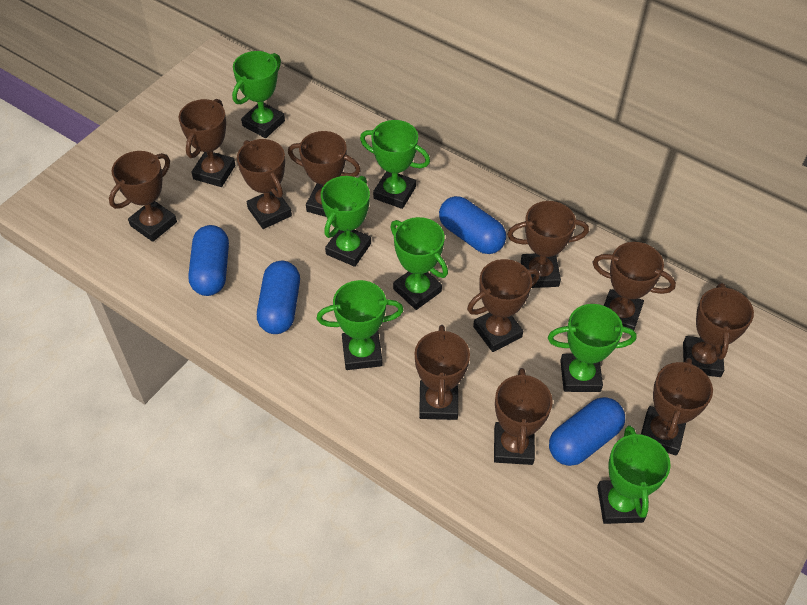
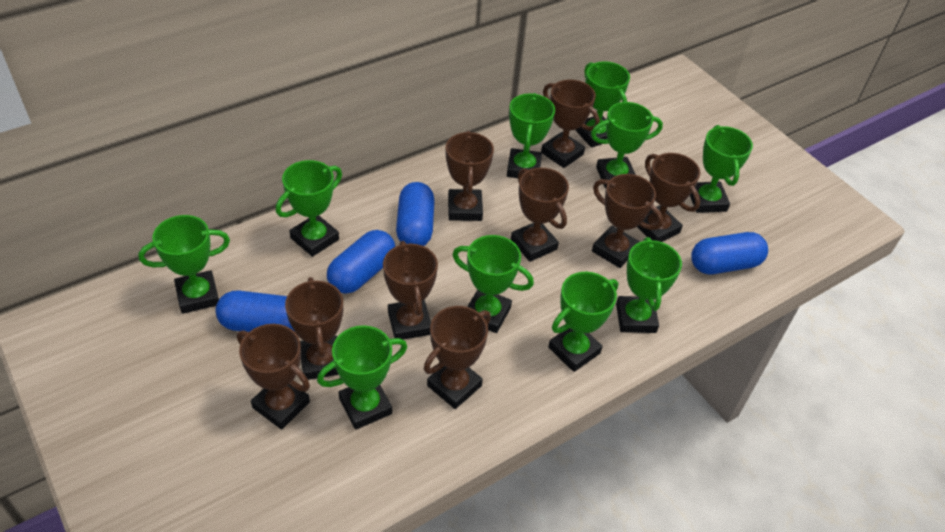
brown trophy: 11 -> 9
green trophy: 7 -> 10

